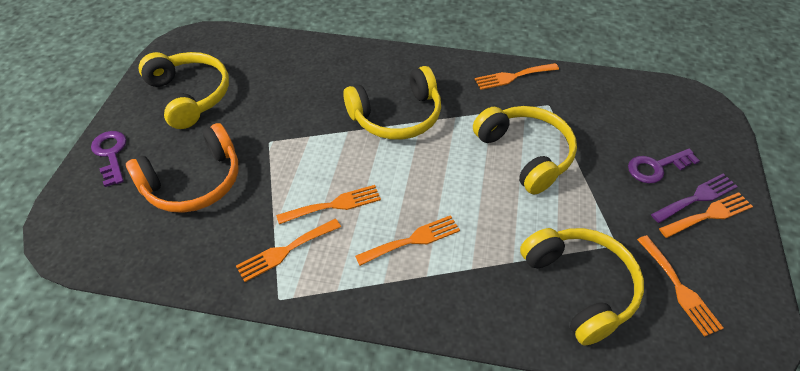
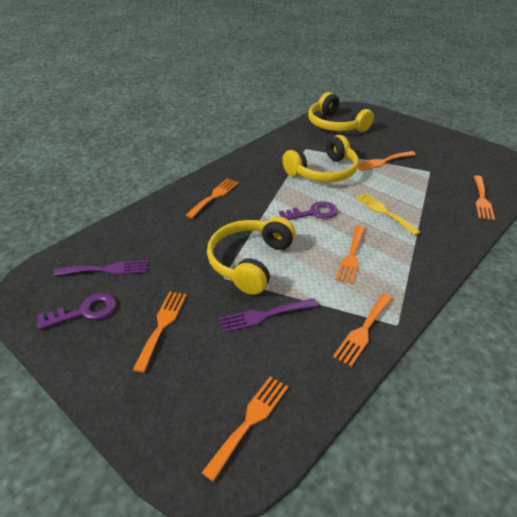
orange fork: 6 -> 7
orange headphones: 1 -> 0
purple fork: 1 -> 2
yellow fork: 0 -> 1
yellow headphones: 4 -> 3

